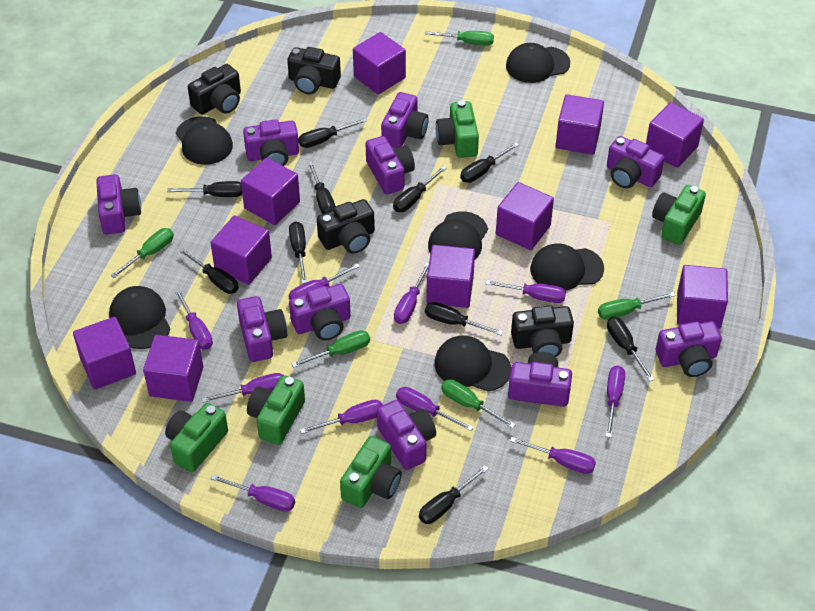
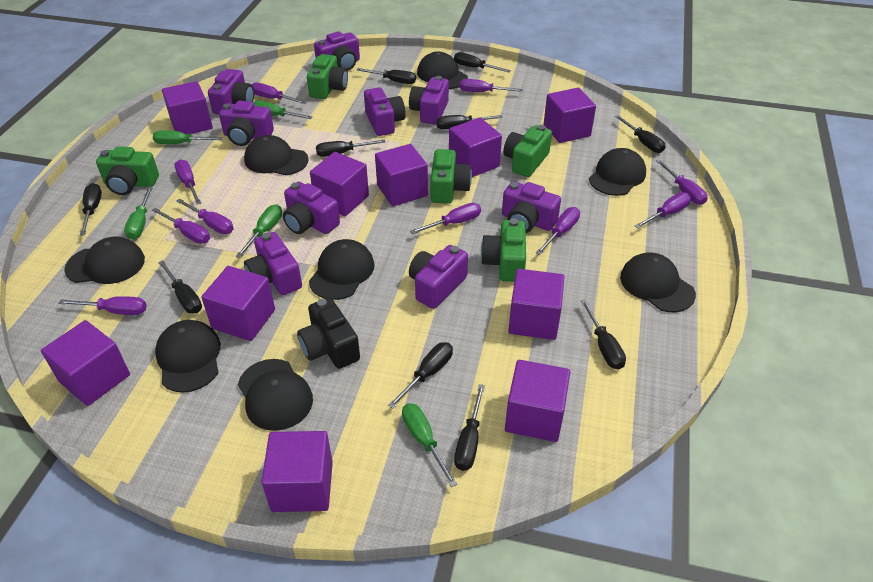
black camera: 4 -> 1
black cap: 6 -> 8
purple camera: 10 -> 9

